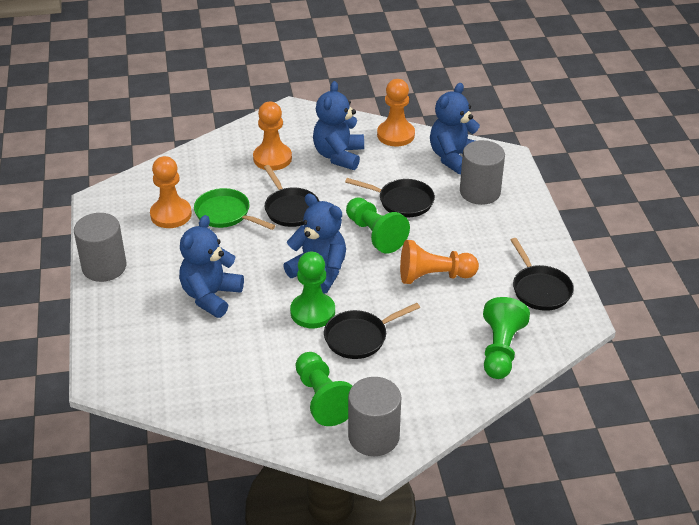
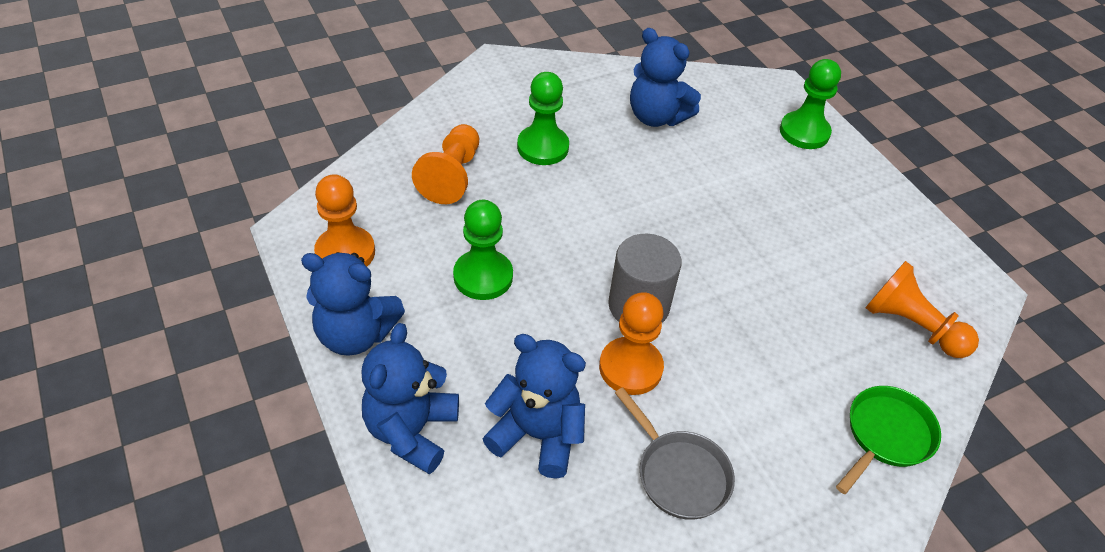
black pan: 4 -> 0
green pawn: 4 -> 3
grey cylinder: 3 -> 1
grey pan: 0 -> 1

